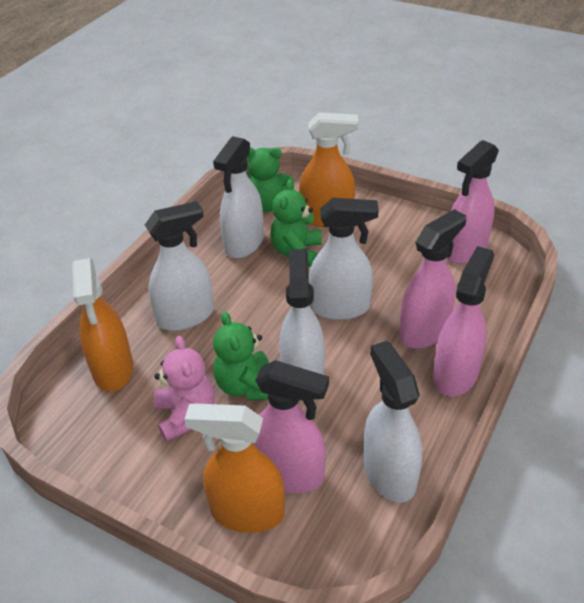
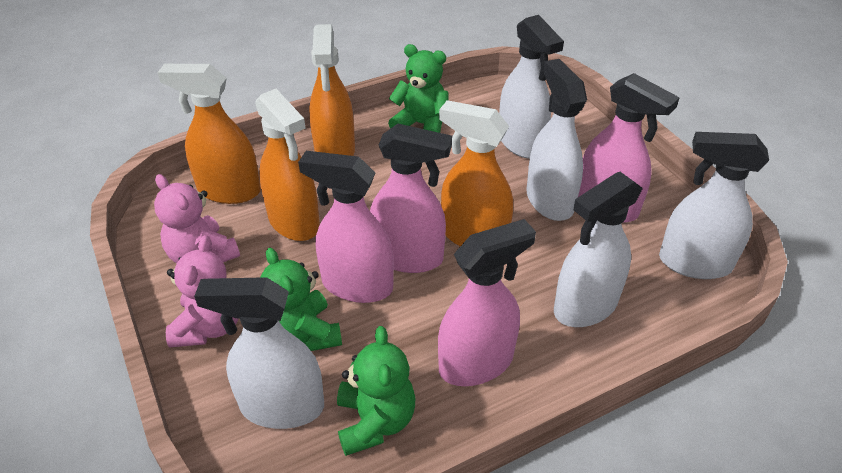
orange spray bottle: 3 -> 4
pink teddy bear: 1 -> 2

